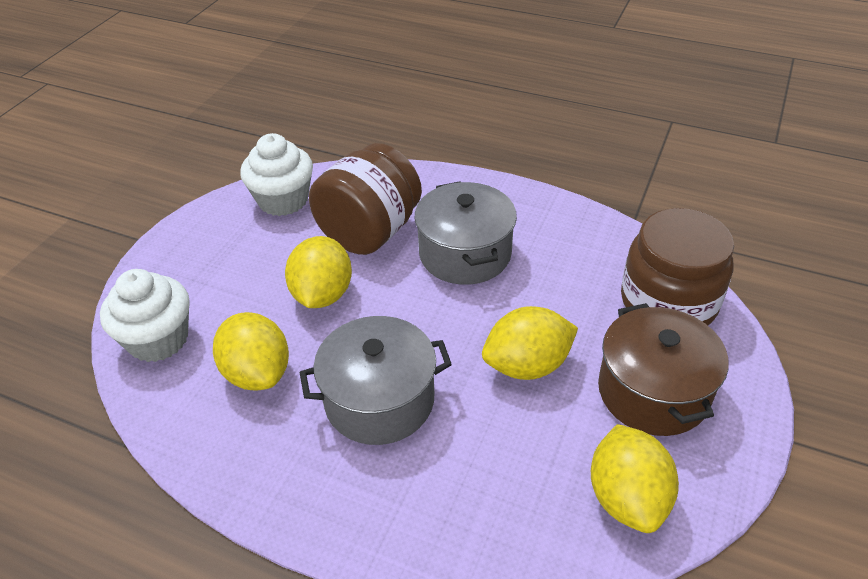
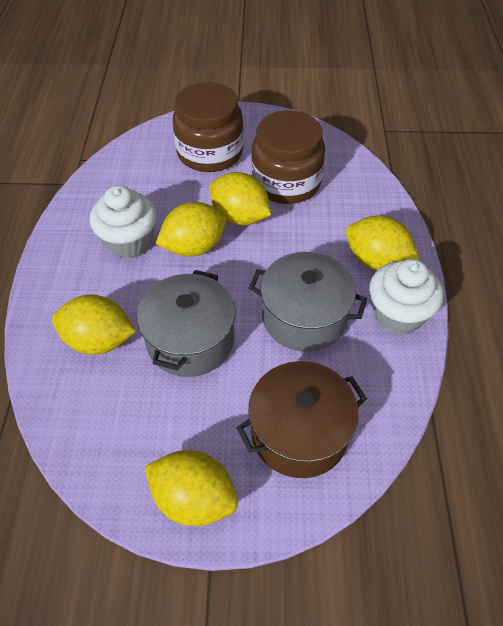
yellow lemon: 4 -> 5

